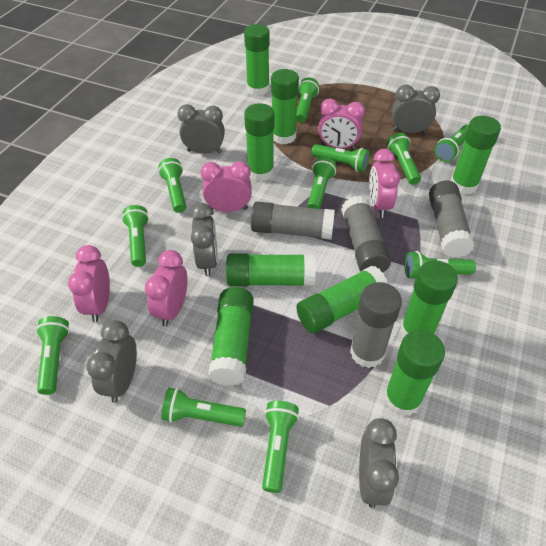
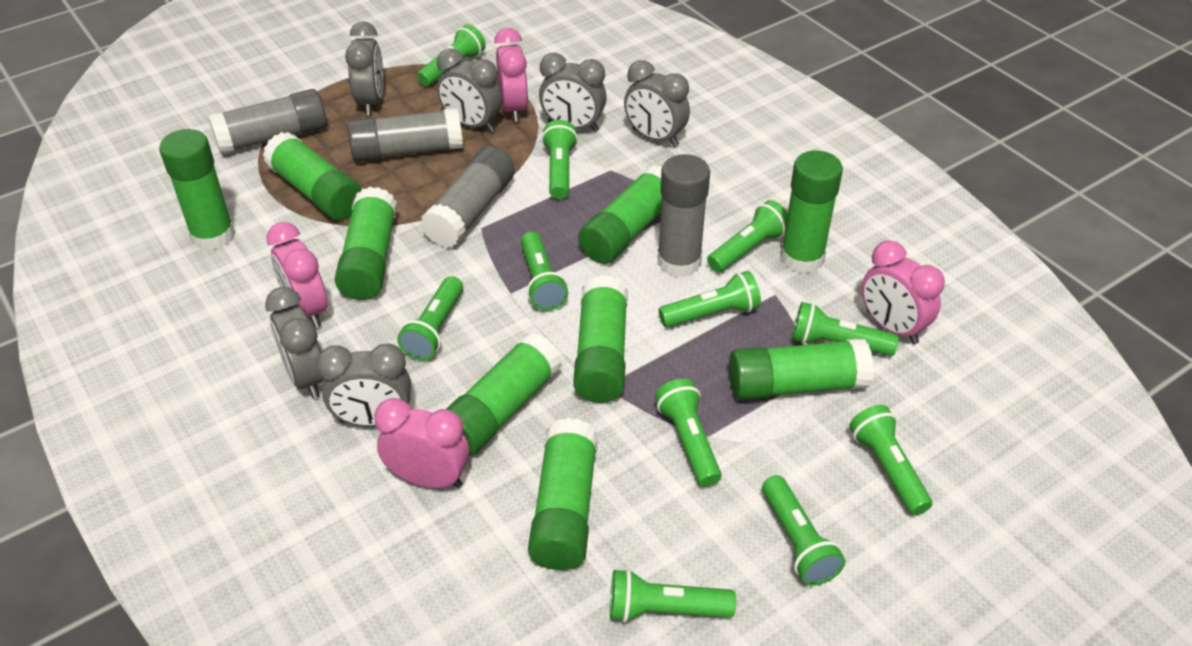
grey clock: 5 -> 6
pink clock: 5 -> 4

